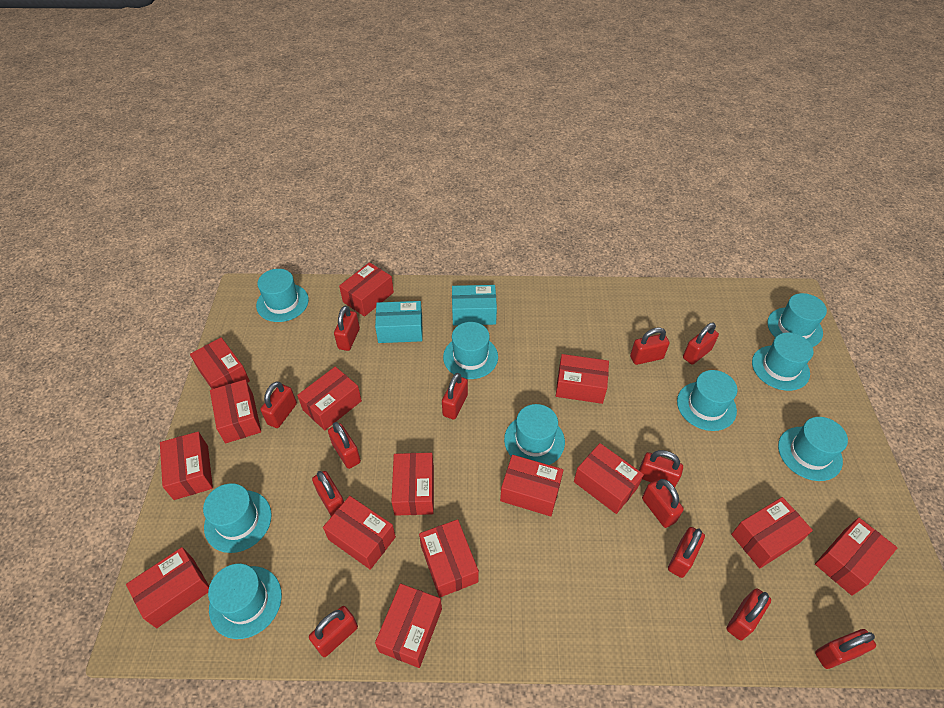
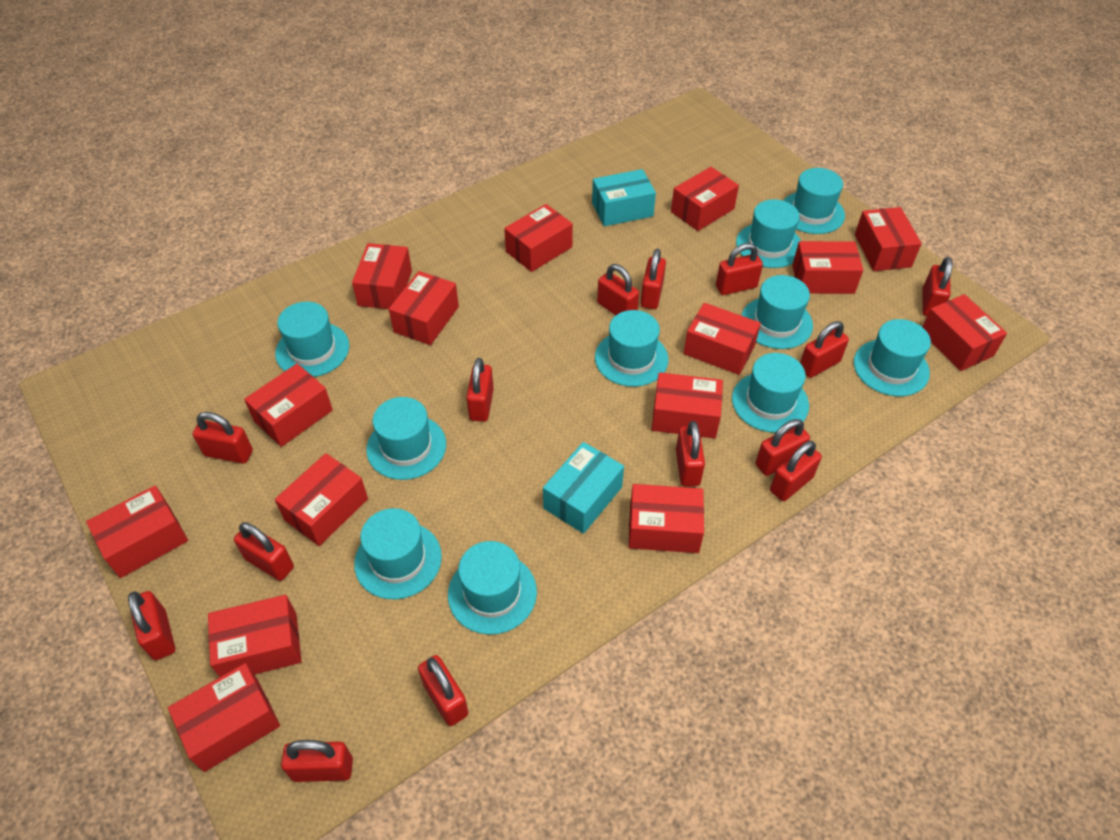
red padlock: 13 -> 14
turquoise hat: 9 -> 10

